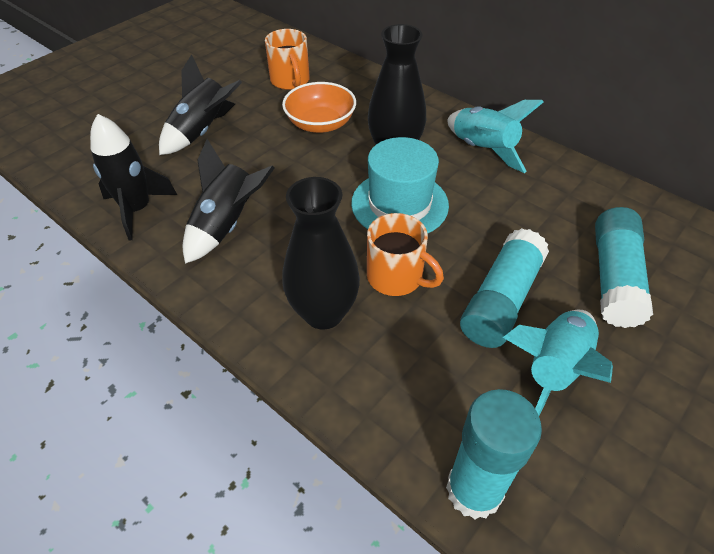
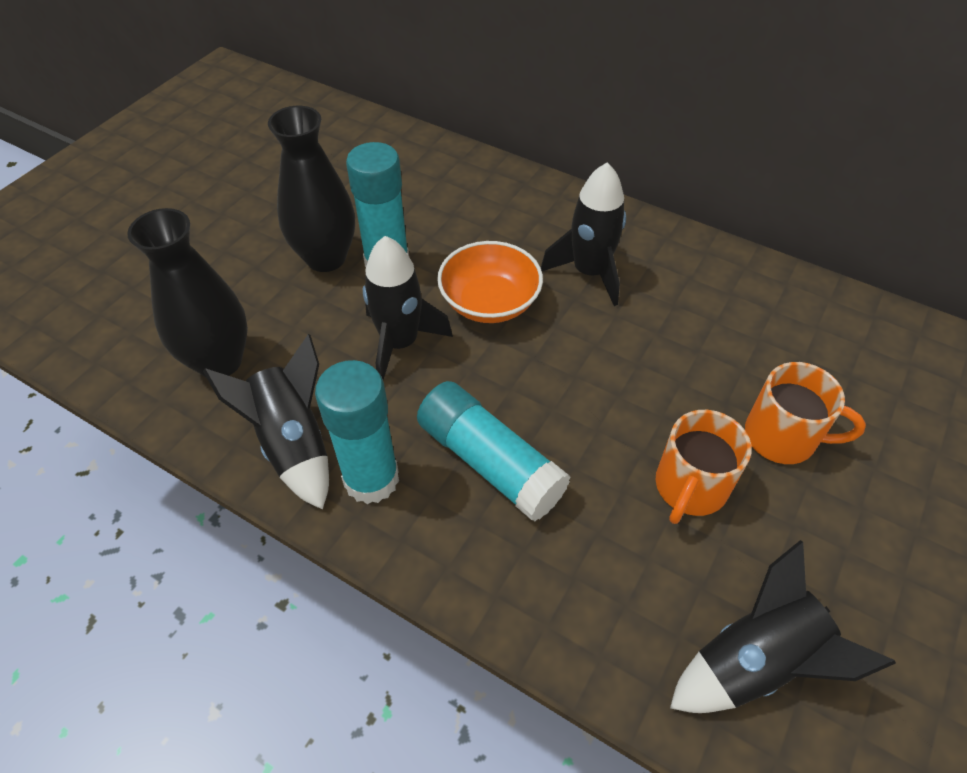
black rocket: 3 -> 4
turquoise hat: 1 -> 0
turquoise rocket: 2 -> 0

